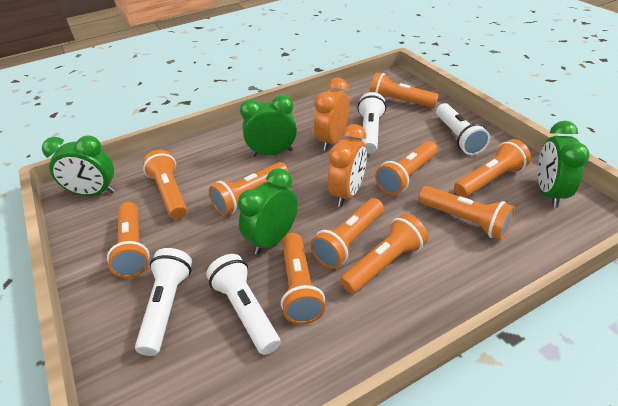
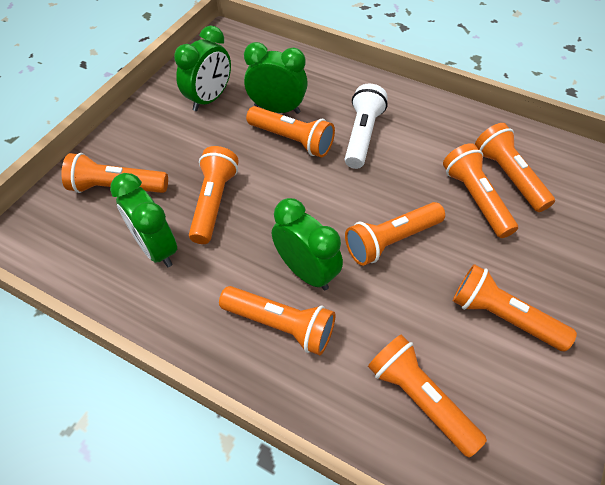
orange clock: 2 -> 0
orange flashlight: 10 -> 9
white flashlight: 4 -> 1

